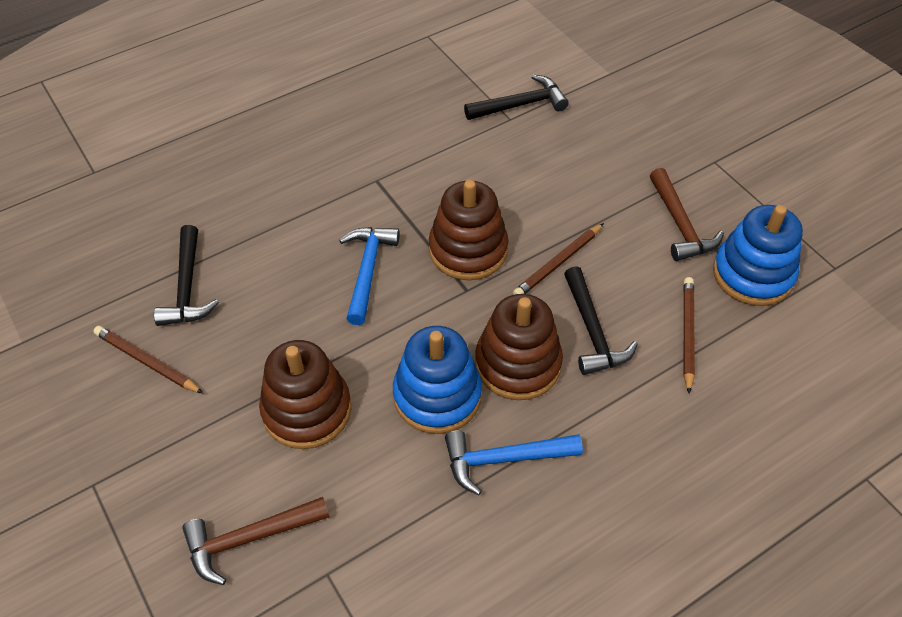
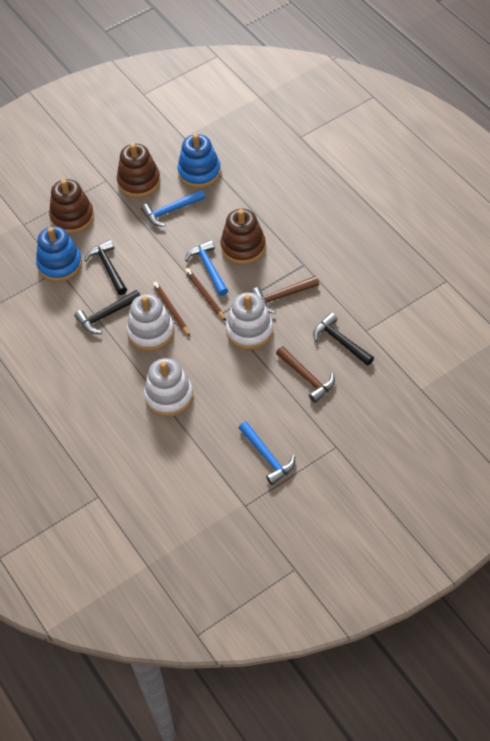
blue hammer: 2 -> 3
brown pencil: 3 -> 2
white stacking toy: 0 -> 3

